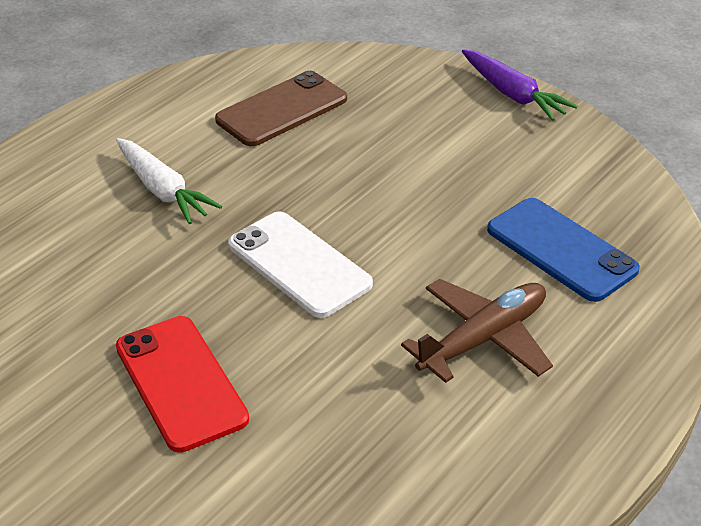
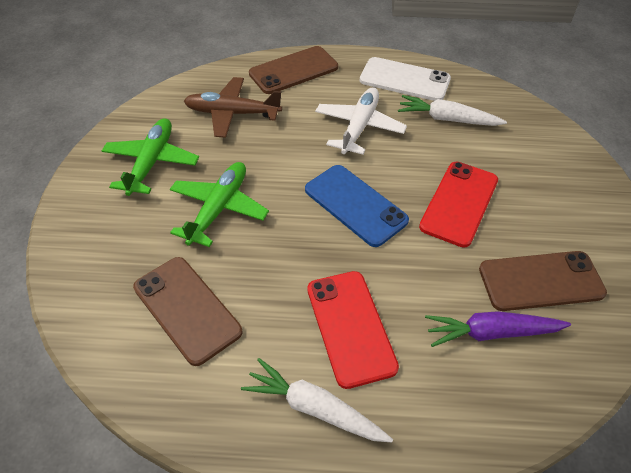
brown phone: 1 -> 3
green plane: 0 -> 2
red phone: 1 -> 2
white carrot: 1 -> 2
white plane: 0 -> 1

